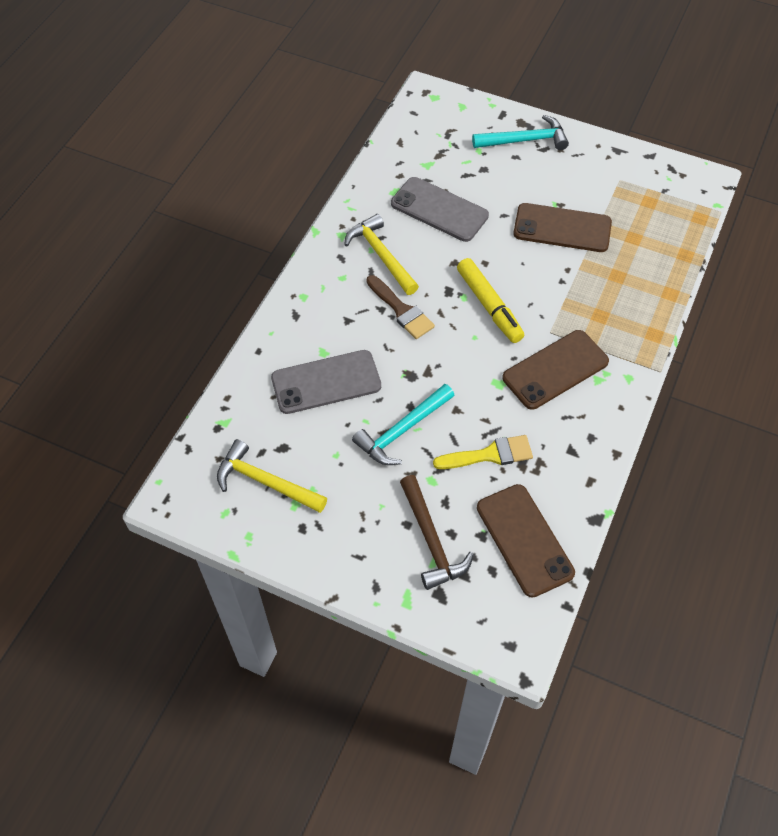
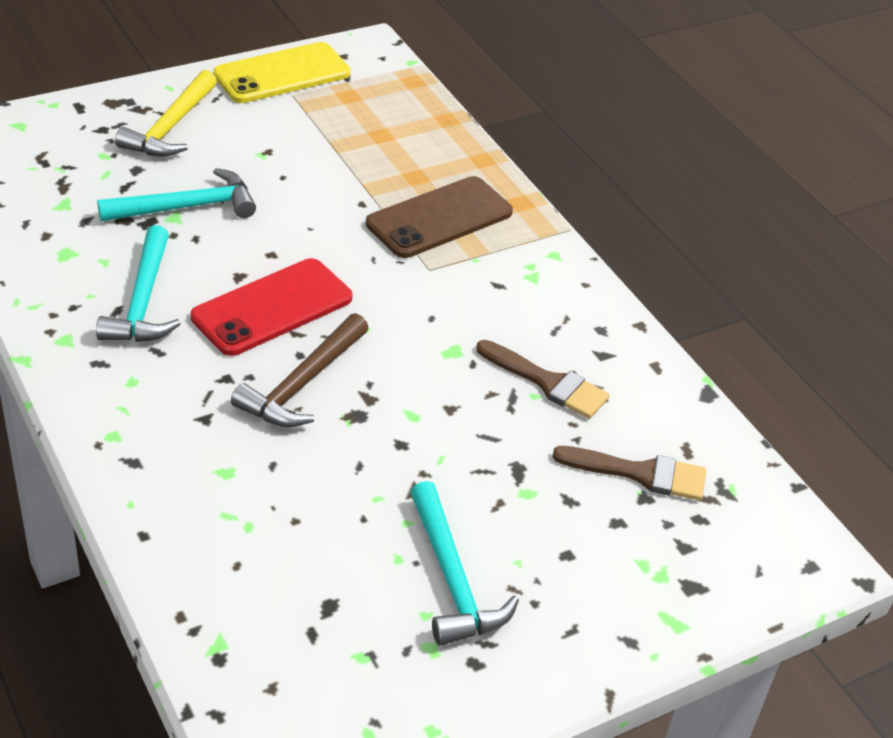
brown brush: 1 -> 2
brown phone: 3 -> 1
grey phone: 2 -> 0
red phone: 0 -> 1
turquoise hammer: 2 -> 3
yellow brush: 1 -> 0
yellow hammer: 2 -> 1
yellow marker: 1 -> 0
yellow phone: 0 -> 1

